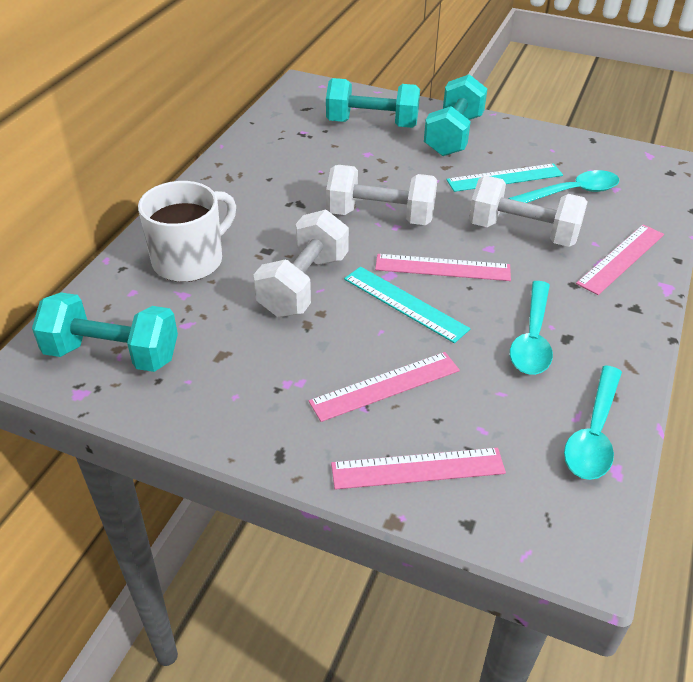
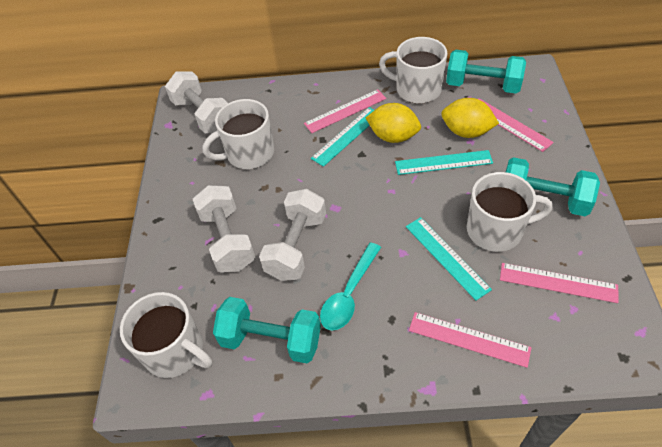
turquoise ruler: 2 -> 3
turquoise spoon: 3 -> 1
white mug: 1 -> 4
yellow lemon: 0 -> 2

